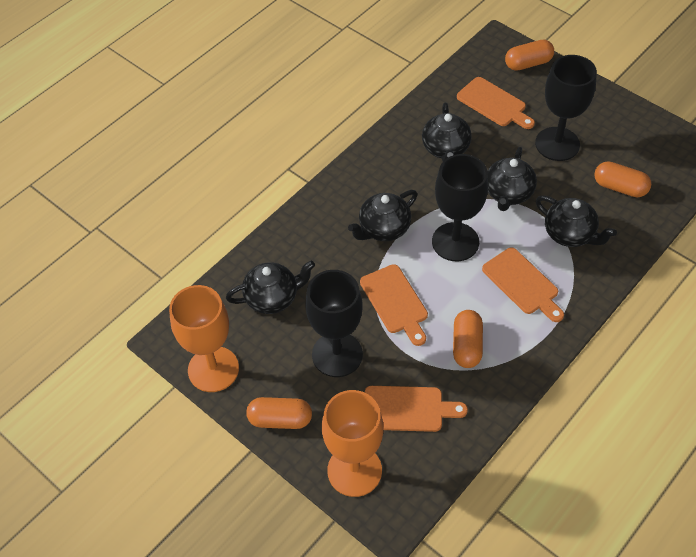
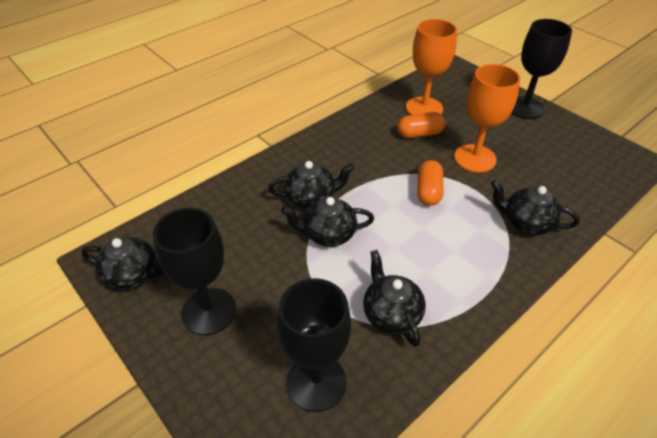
orange capsule: 4 -> 2
orange cutting board: 4 -> 0

